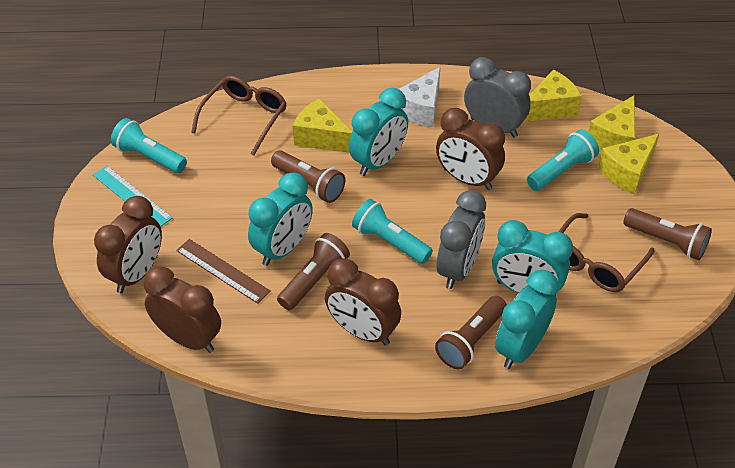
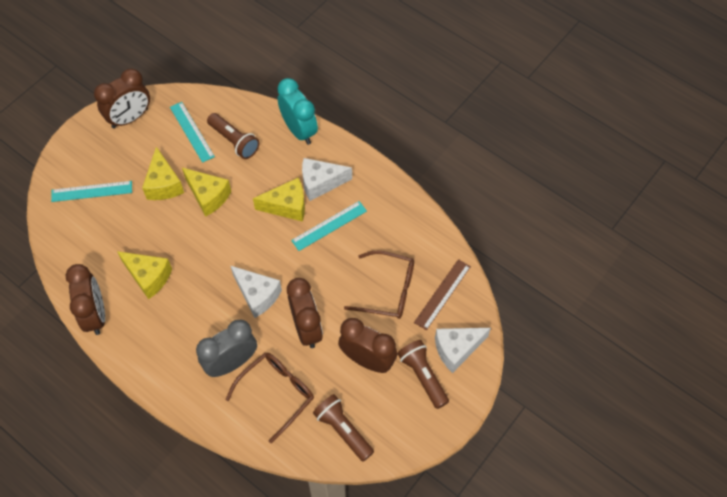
brown flashlight: 4 -> 3
grey clock: 2 -> 1
turquoise clock: 4 -> 1
turquoise flashlight: 3 -> 0
turquoise ruler: 1 -> 3
white cheese: 1 -> 3

